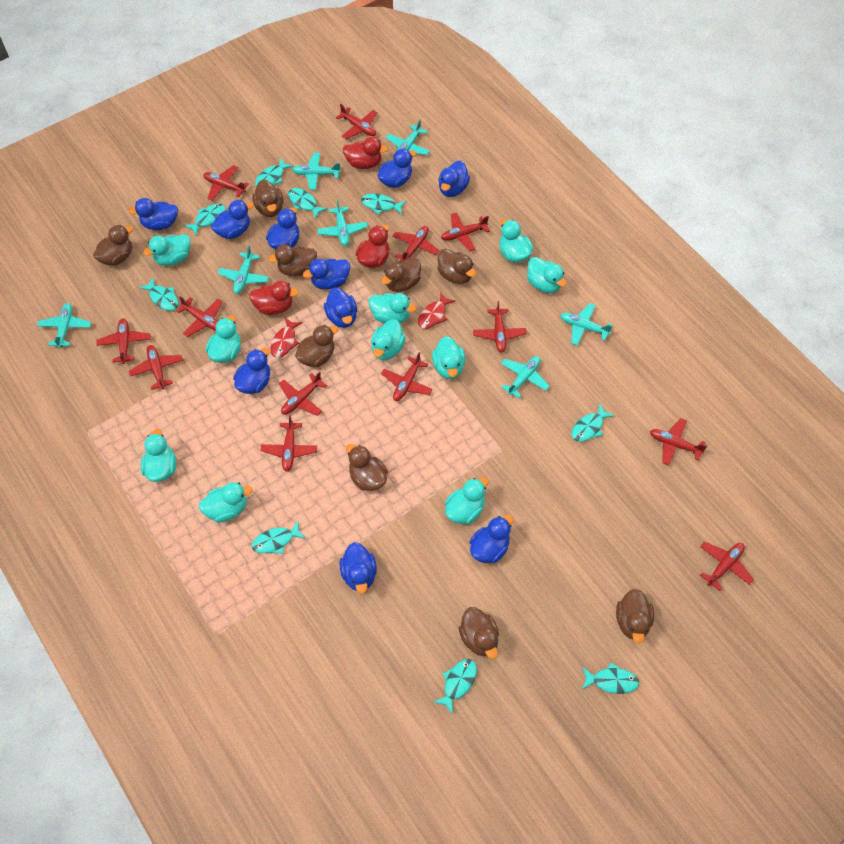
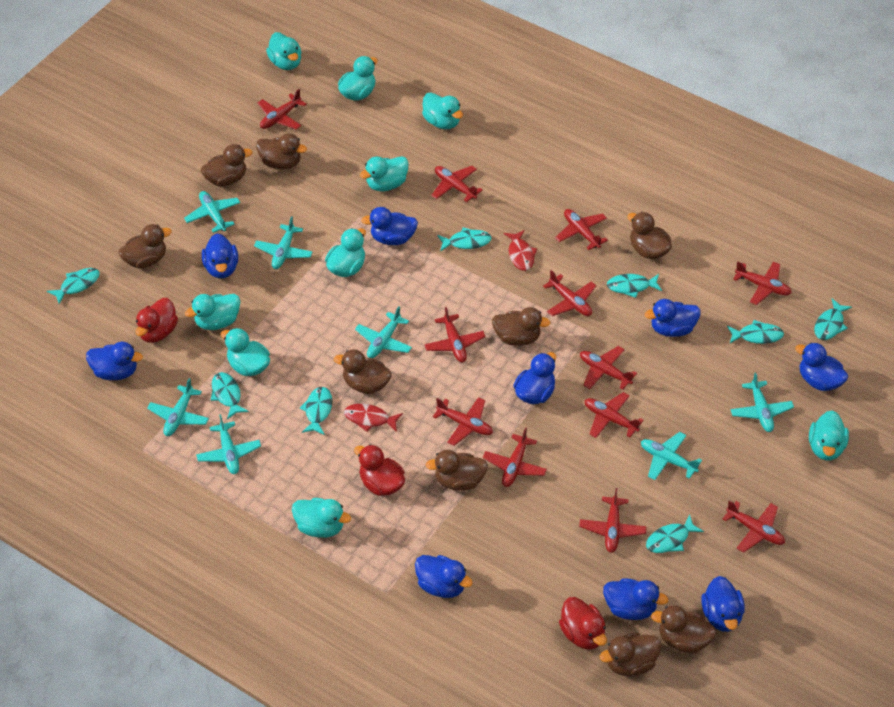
blue duck: 10 -> 9
red plane: 13 -> 12
turquoise duck: 10 -> 9
turquoise fish: 9 -> 8

